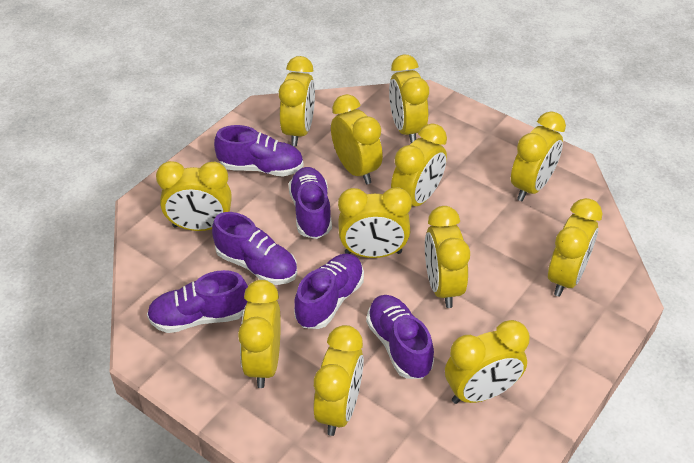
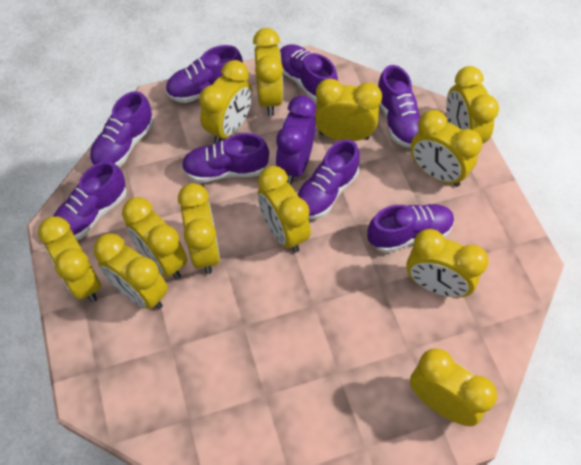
purple clock: 0 -> 1
purple shoe: 6 -> 8

